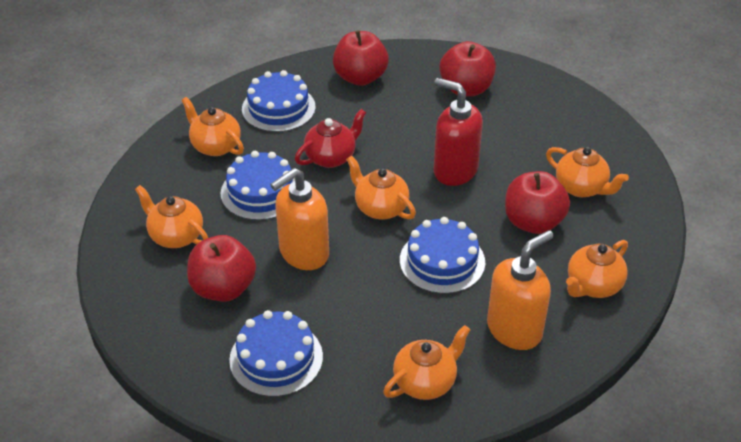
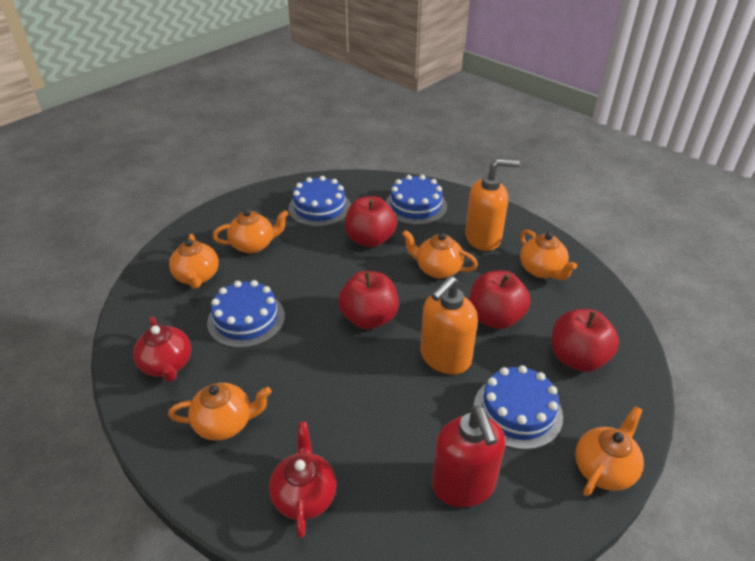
red teapot: 1 -> 2

